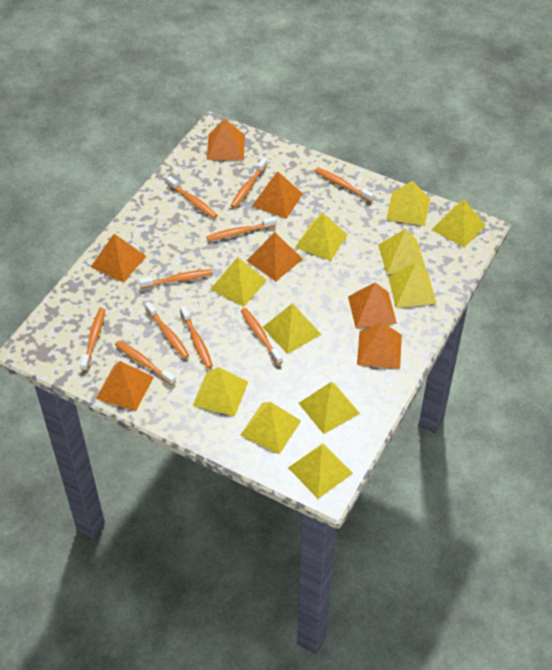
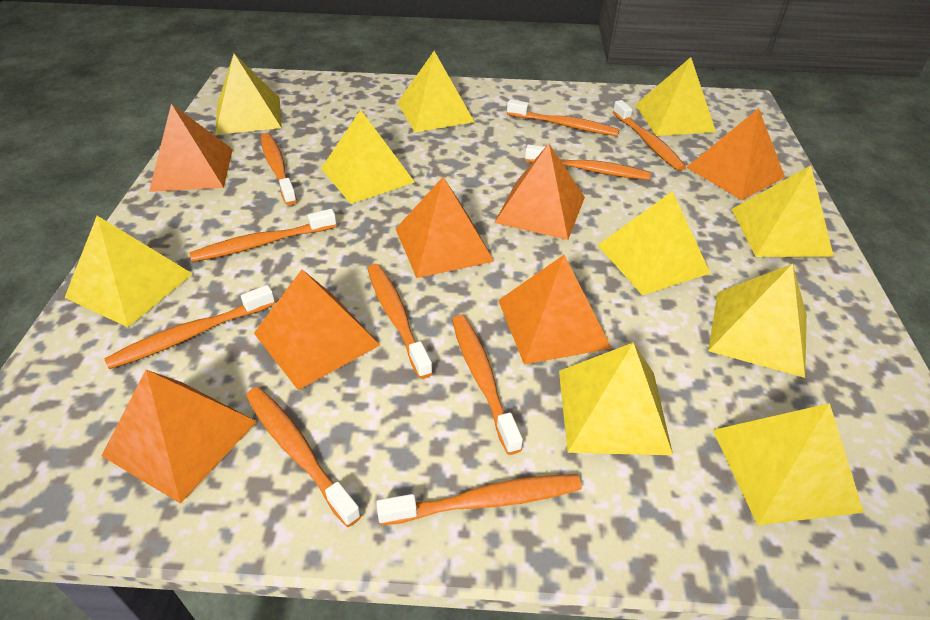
yellow pyramid: 11 -> 10

